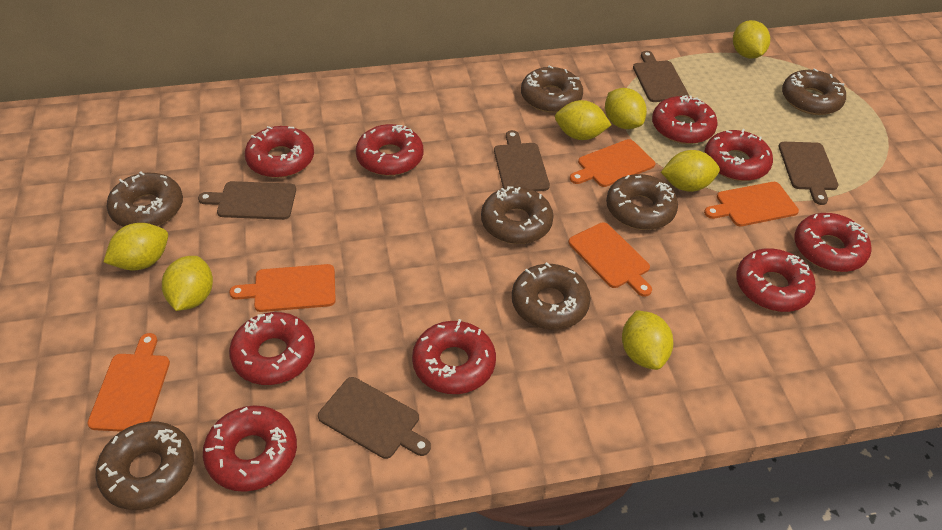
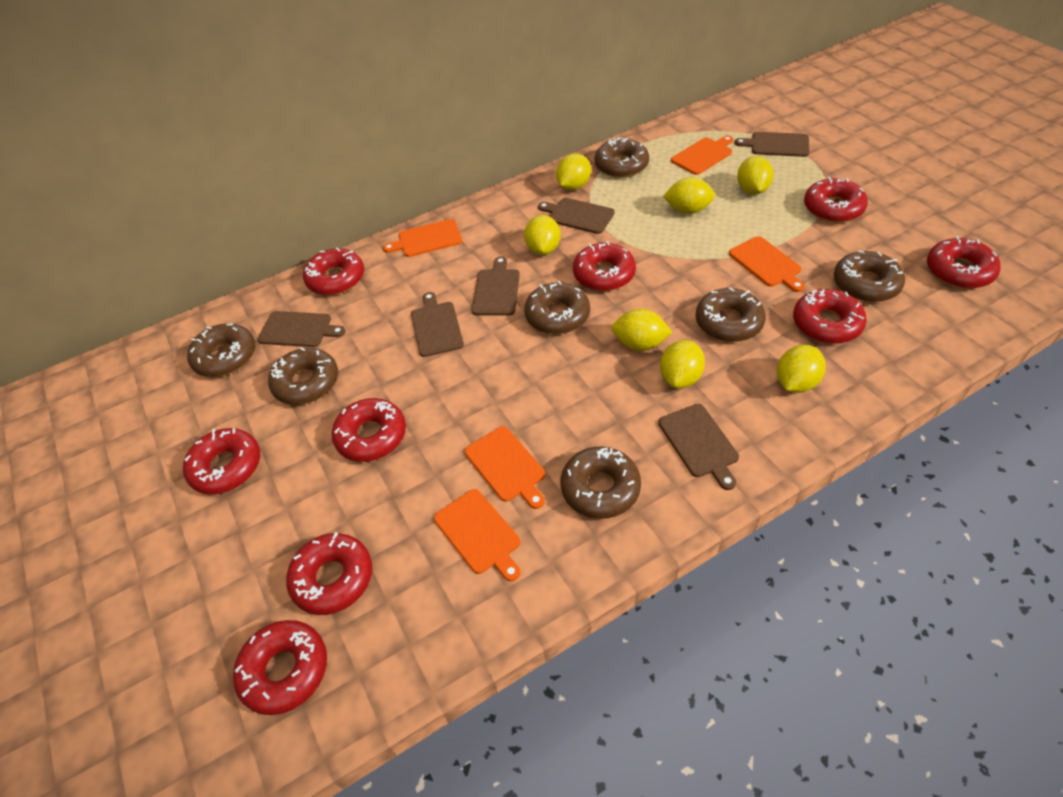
brown cutting board: 5 -> 6

